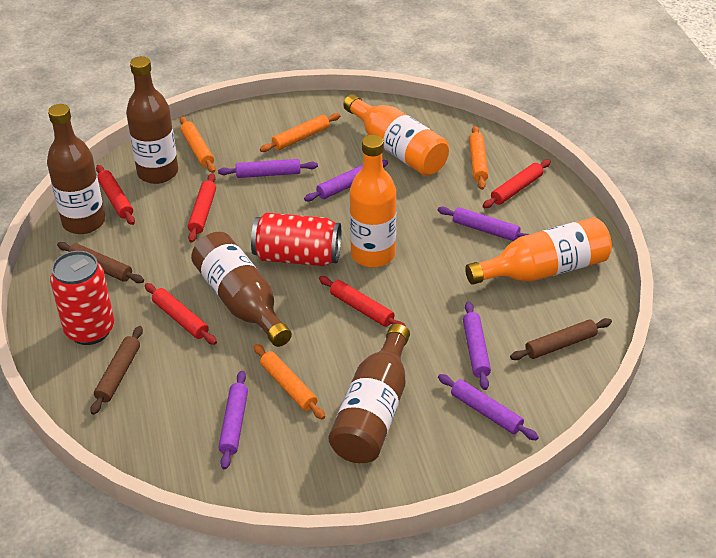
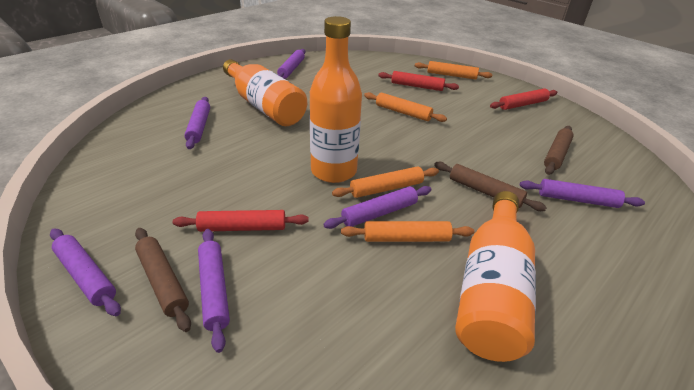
brown bottle: 4 -> 0
red can: 2 -> 0
red rolling pin: 5 -> 3

